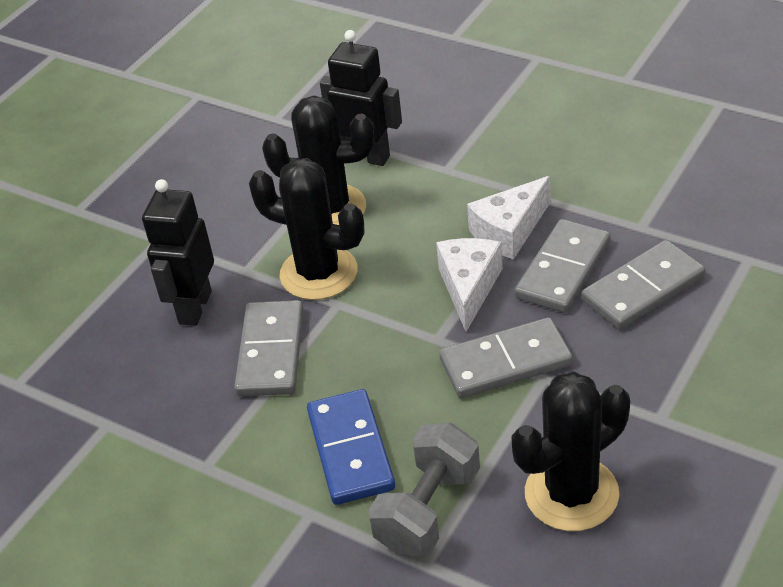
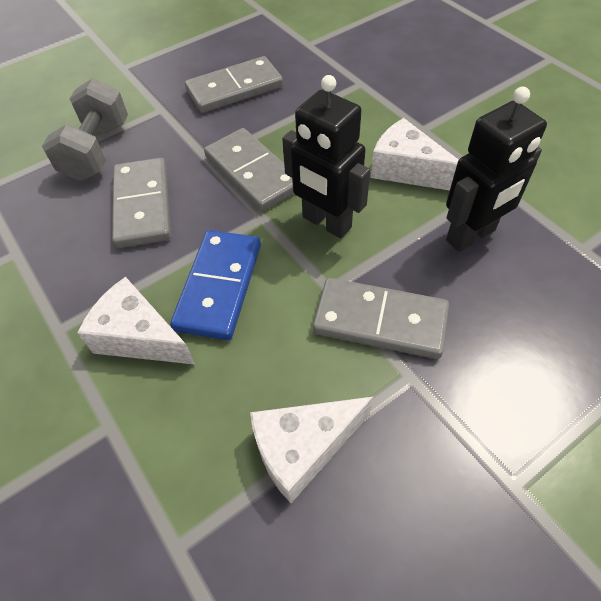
black cactus: 3 -> 0
white cheese: 2 -> 3

